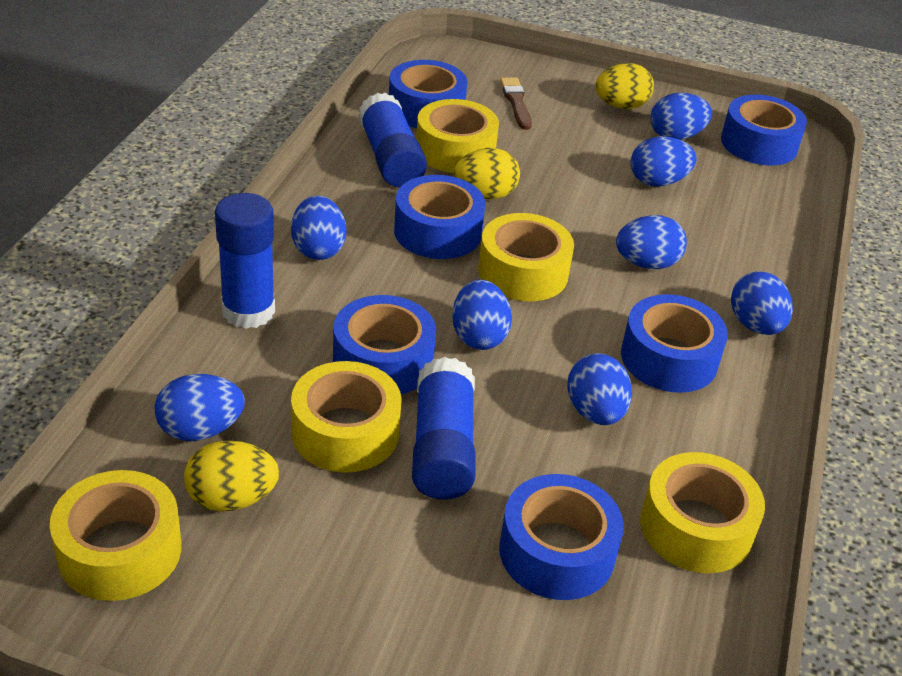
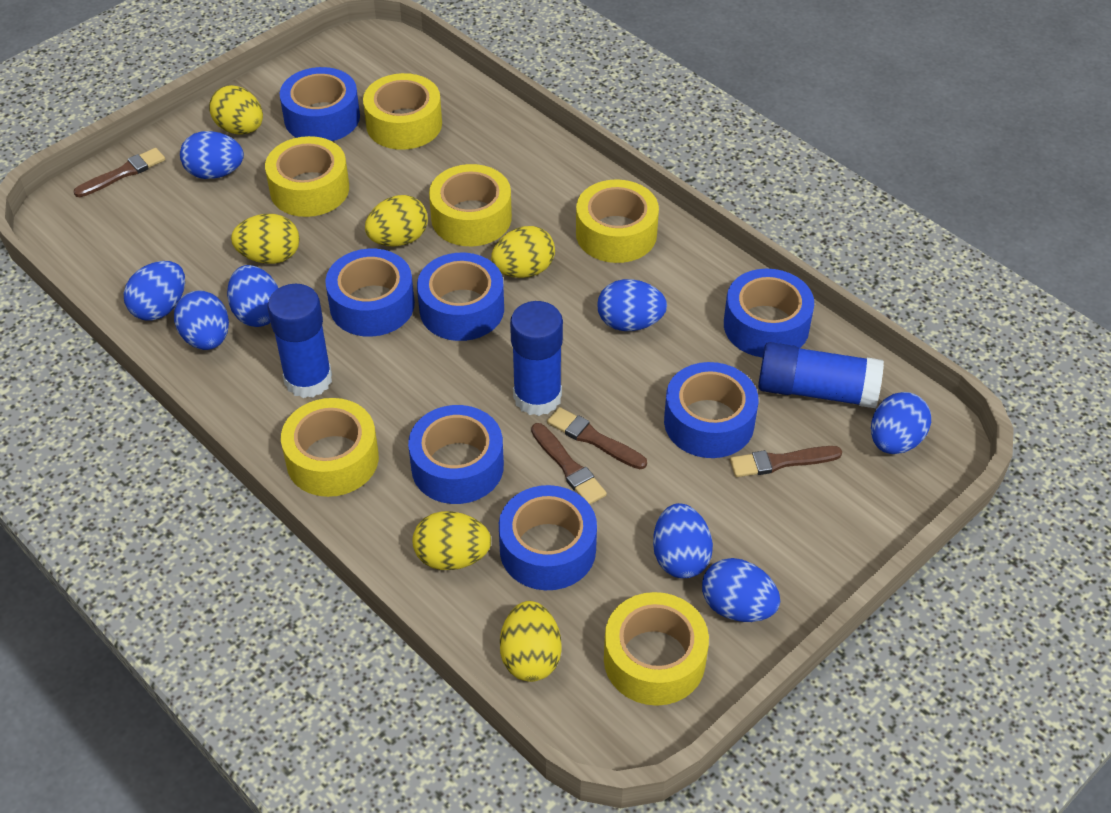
blue tape: 6 -> 7
brown brush: 1 -> 4
yellow egg: 3 -> 6
yellow tape: 5 -> 6

